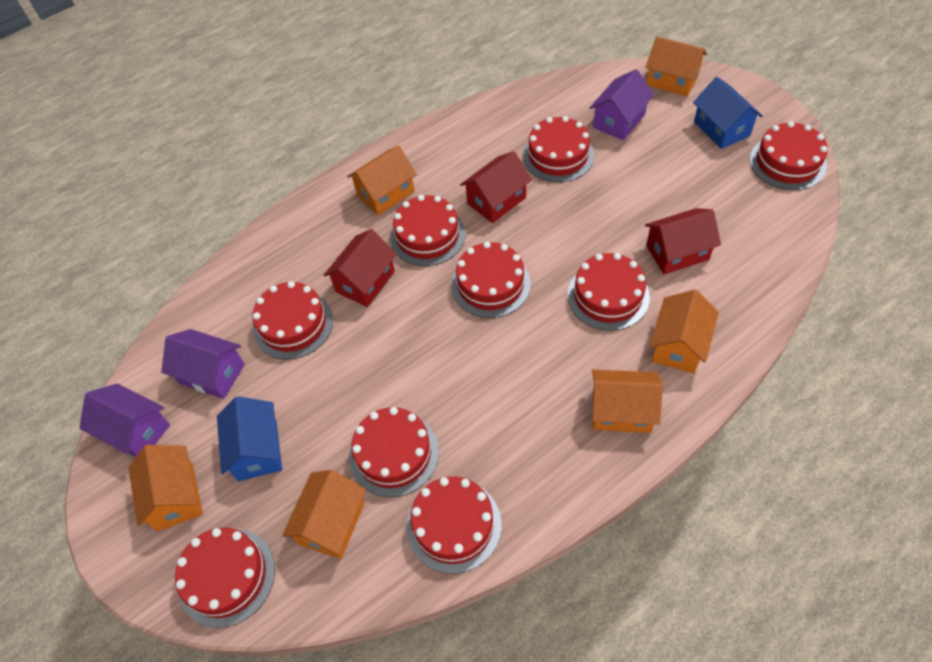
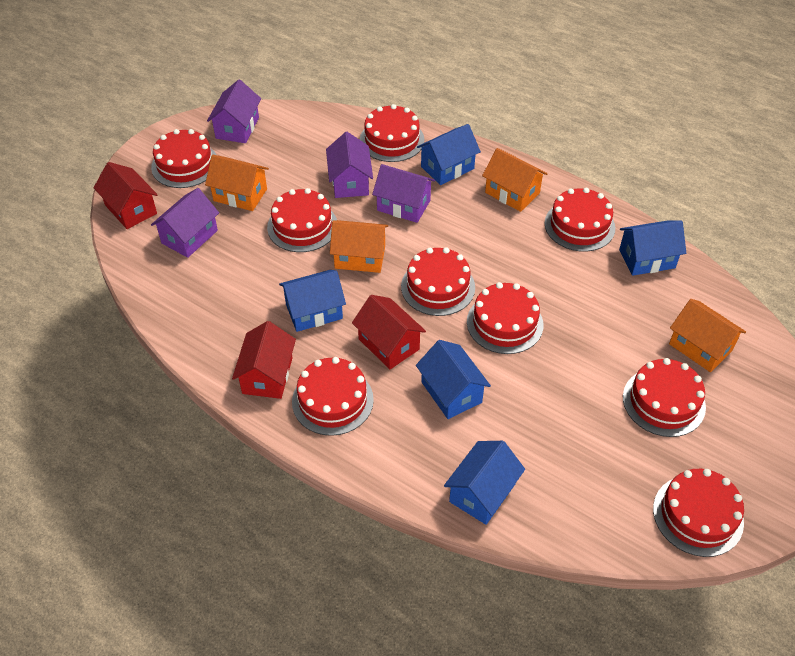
blue house: 2 -> 5
orange house: 6 -> 4
purple house: 3 -> 4

